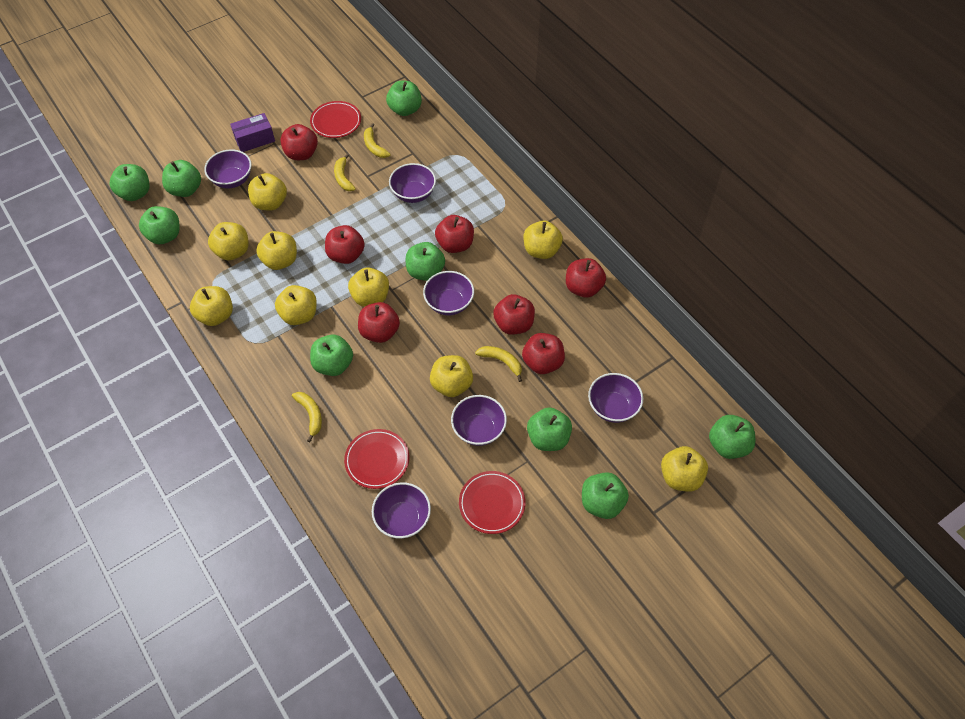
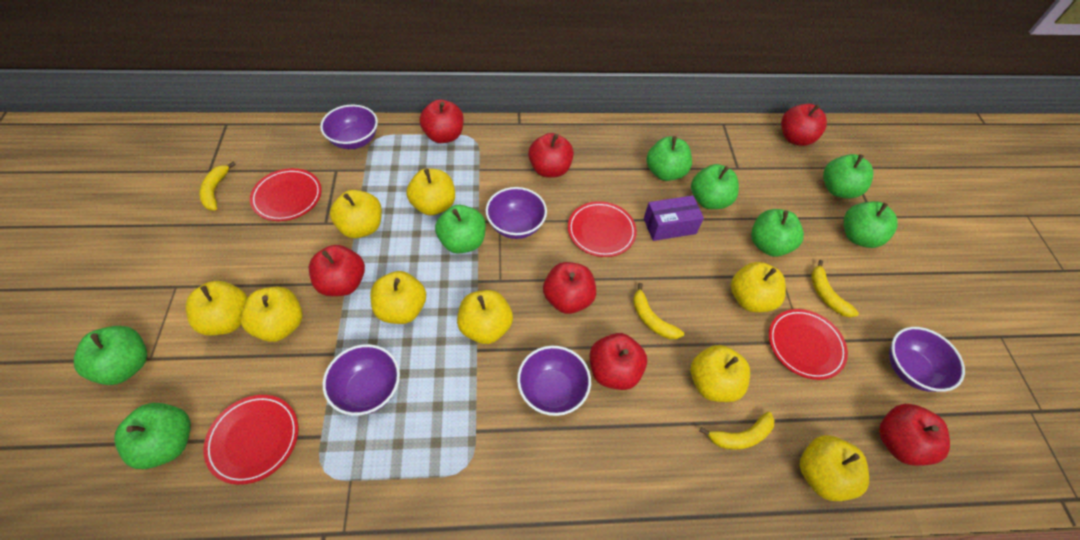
green apple: 9 -> 8
purple bowl: 6 -> 5
red plate: 3 -> 4

